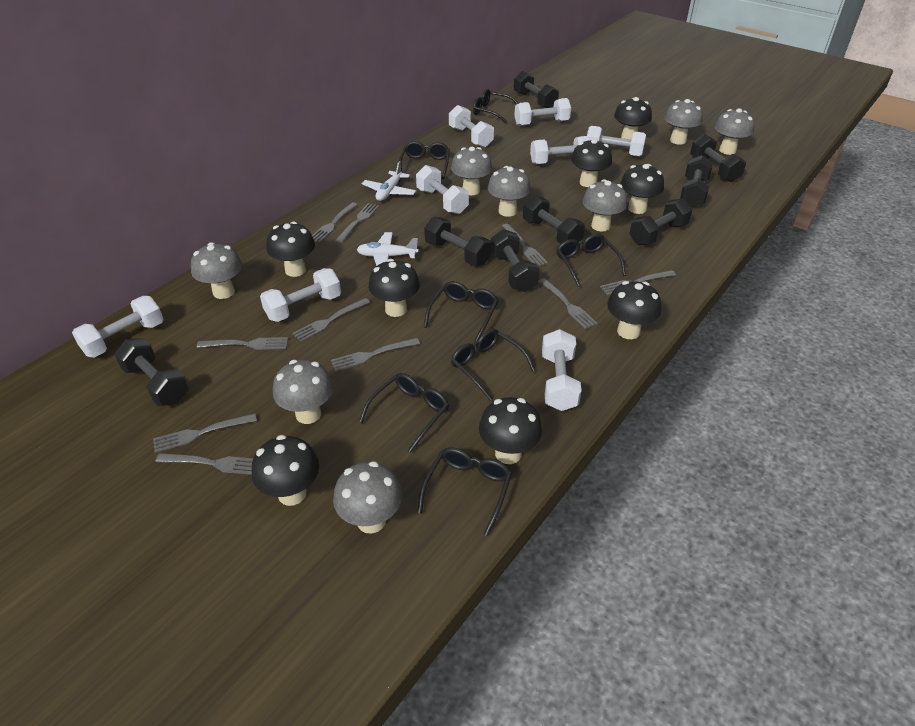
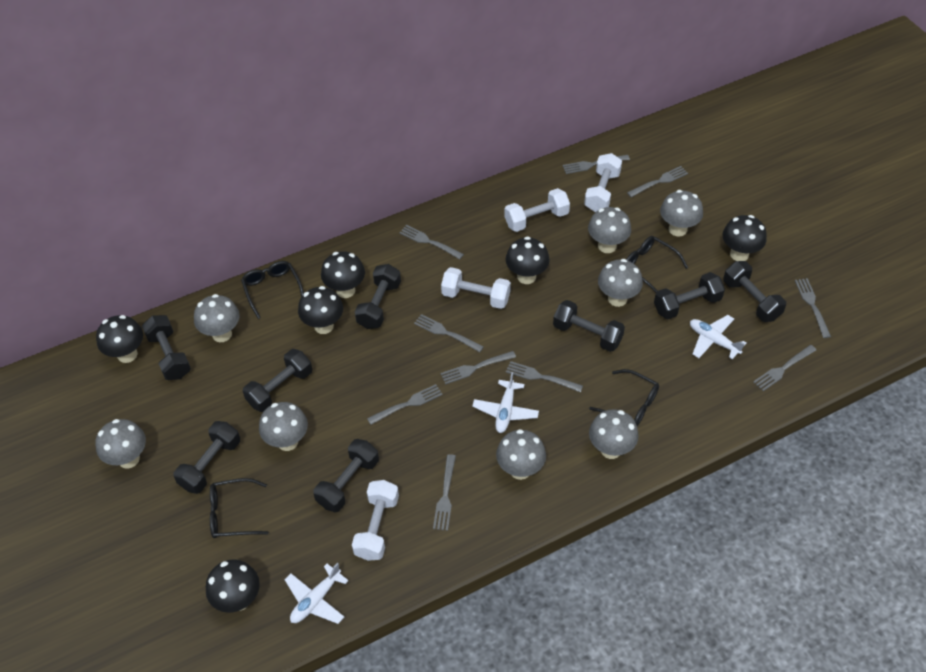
black glasses: 7 -> 4
black mushroom: 8 -> 6
white dumbbell: 8 -> 4
white plane: 2 -> 3

